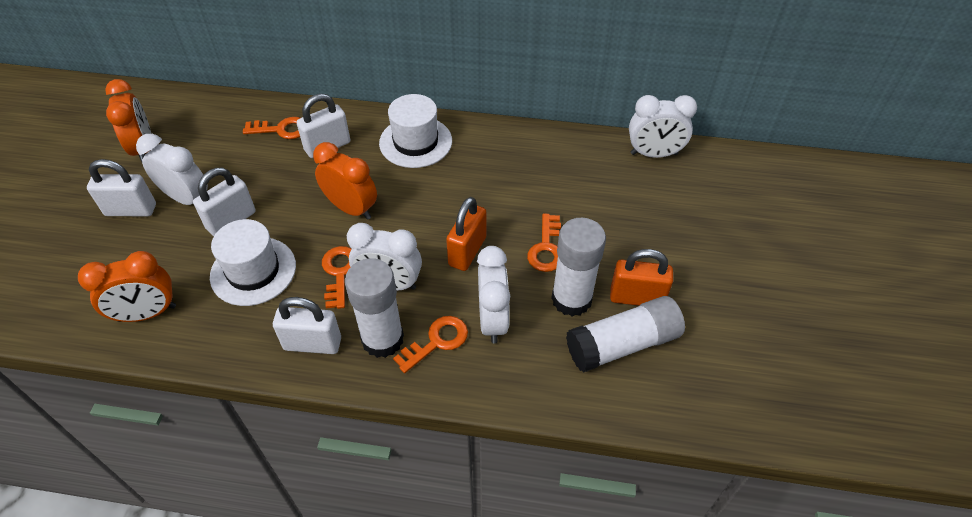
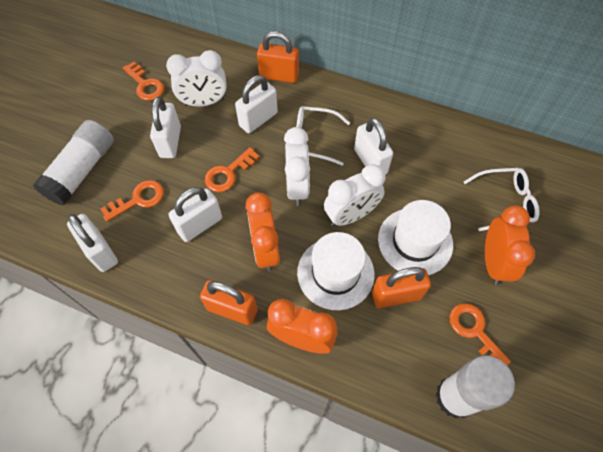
orange padlock: 2 -> 3
white clock: 4 -> 3
white glasses: 0 -> 2
white glue stick: 3 -> 2
white padlock: 4 -> 5

